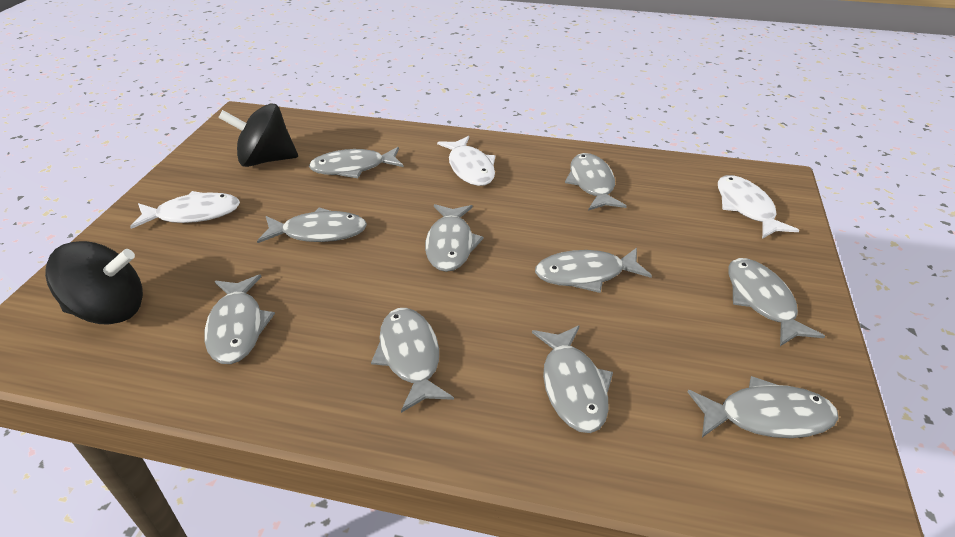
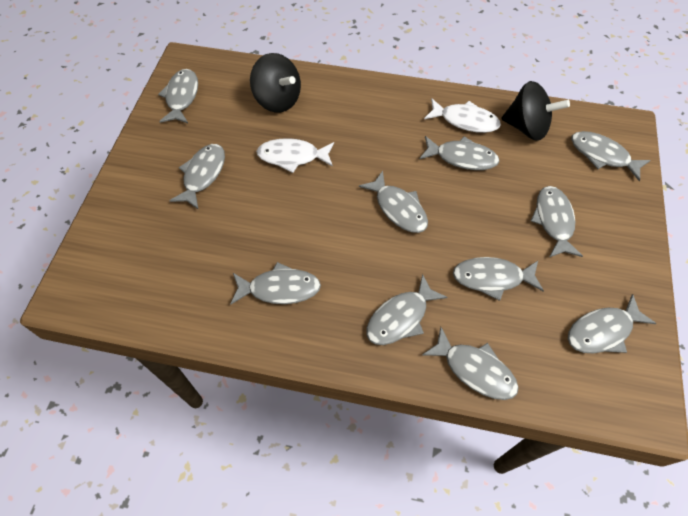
grey fish: 10 -> 11
white fish: 3 -> 2

